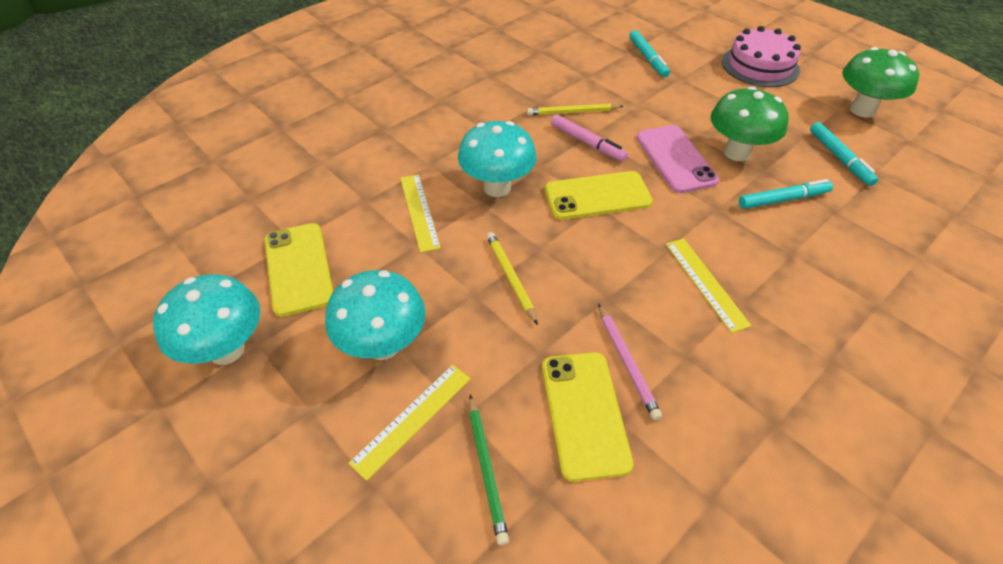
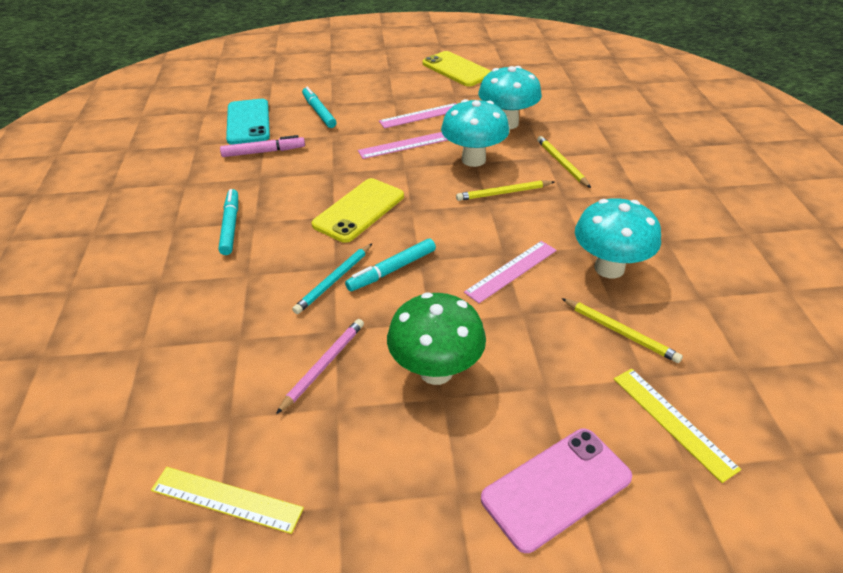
green mushroom: 2 -> 1
green pencil: 1 -> 0
pink cake: 1 -> 0
pink ruler: 0 -> 3
turquoise pencil: 0 -> 1
turquoise phone: 0 -> 1
yellow pencil: 2 -> 3
yellow phone: 3 -> 2
yellow ruler: 3 -> 2

